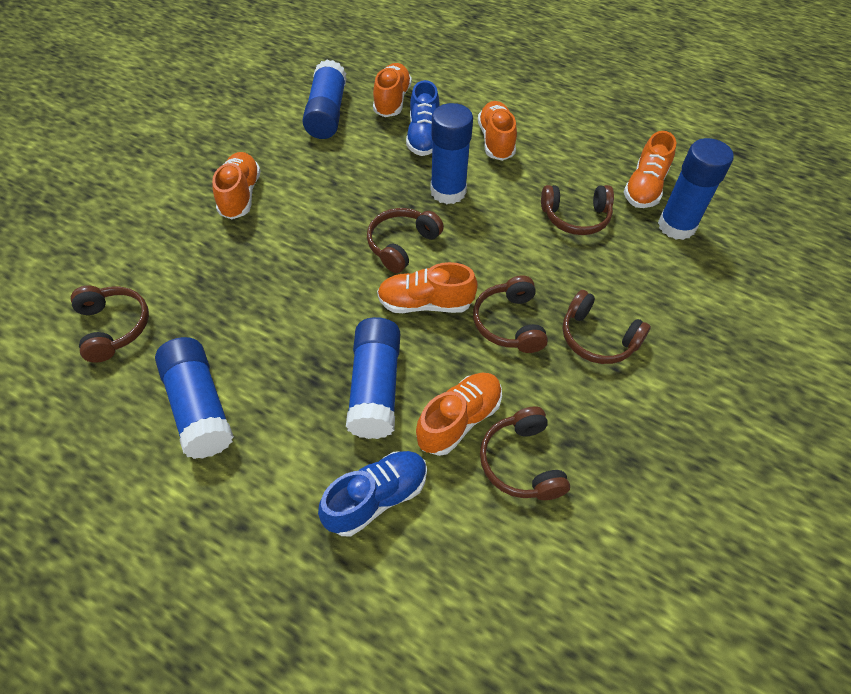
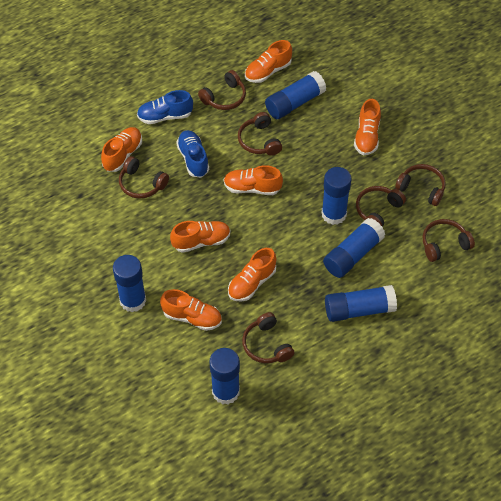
blue glue stick: 5 -> 6
brown headphones: 6 -> 7
orange shoe: 6 -> 7

